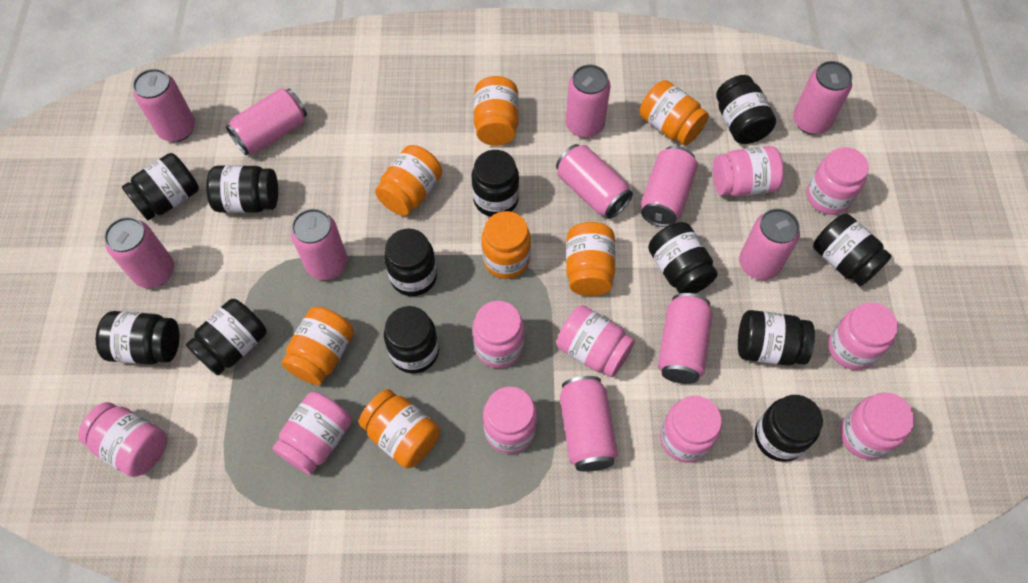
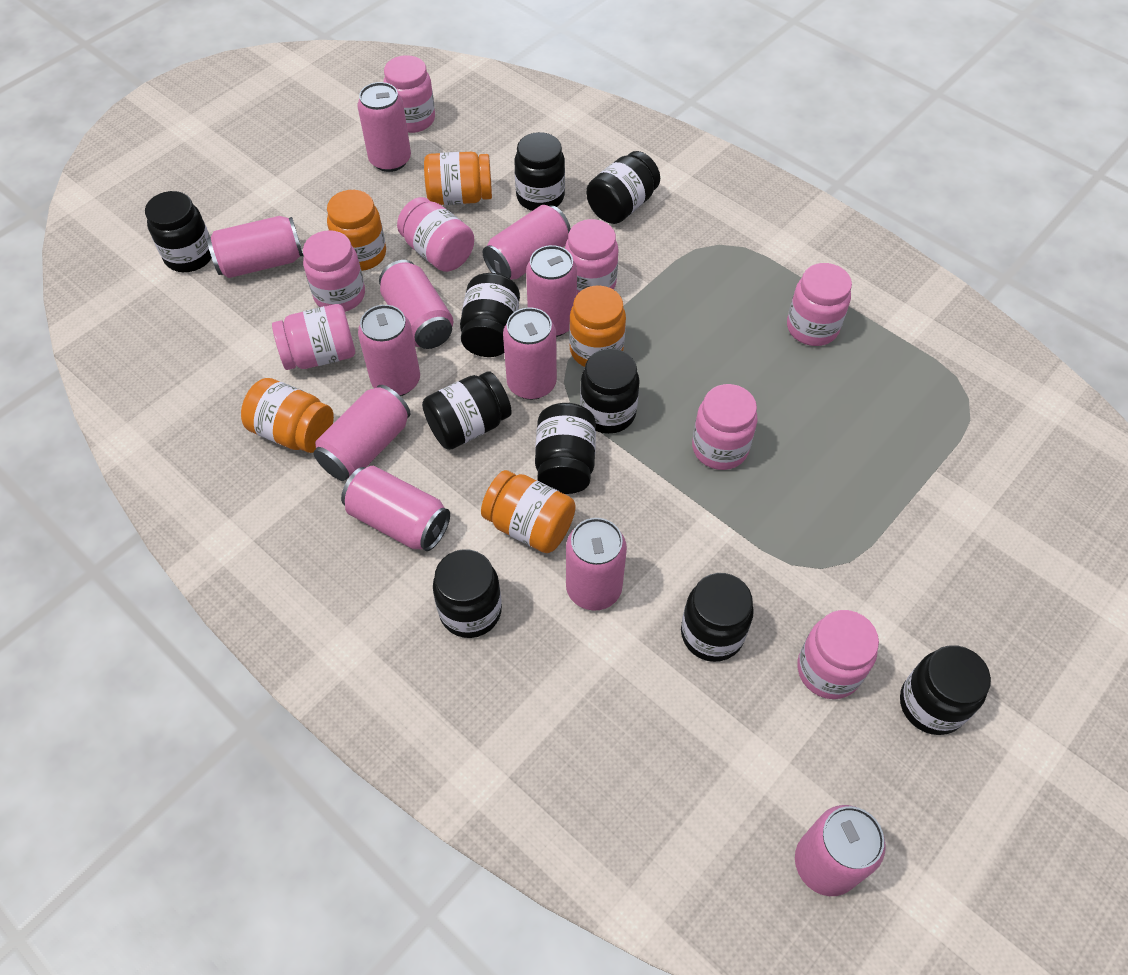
black jar: 12 -> 10
orange jar: 7 -> 5
pink jar: 10 -> 8

